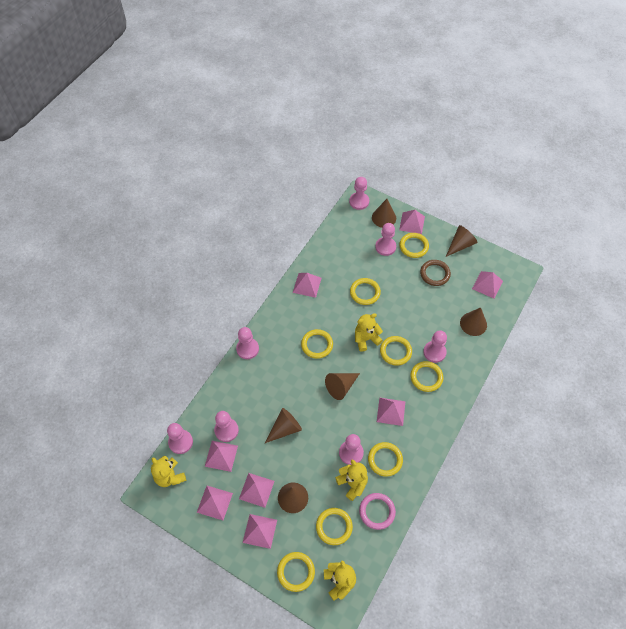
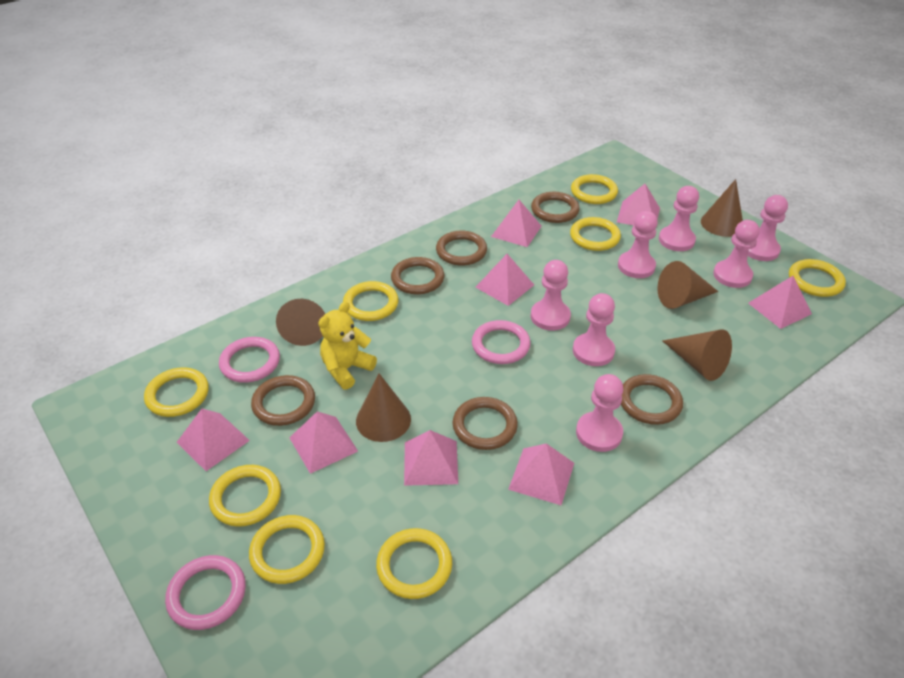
brown cone: 6 -> 5
brown ring: 1 -> 6
pink ring: 1 -> 3
yellow teddy bear: 4 -> 1

